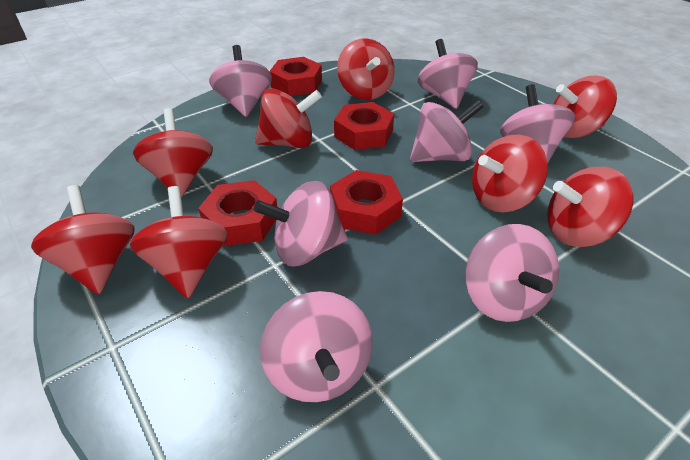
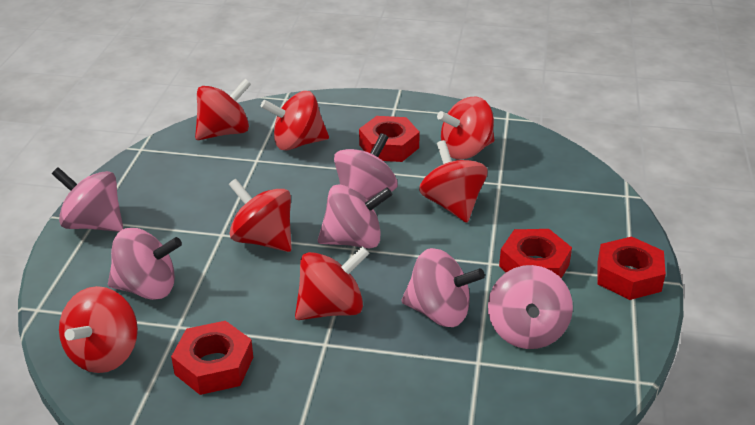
pink spinning top: 7 -> 6
red spinning top: 8 -> 7

